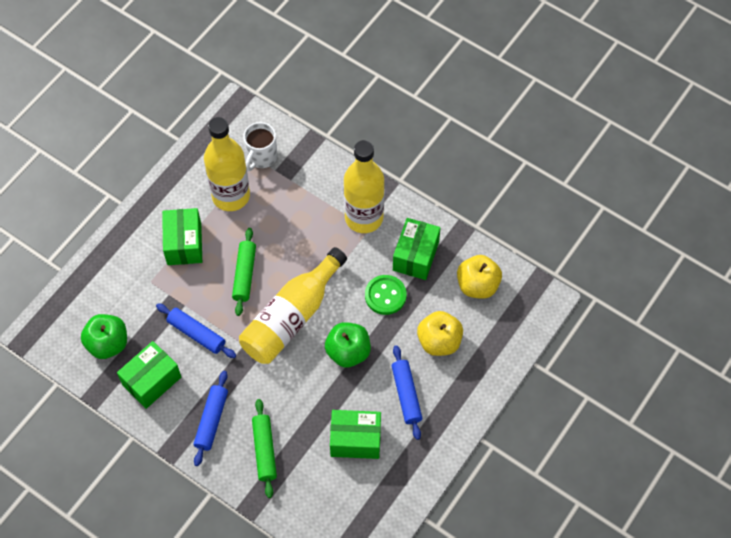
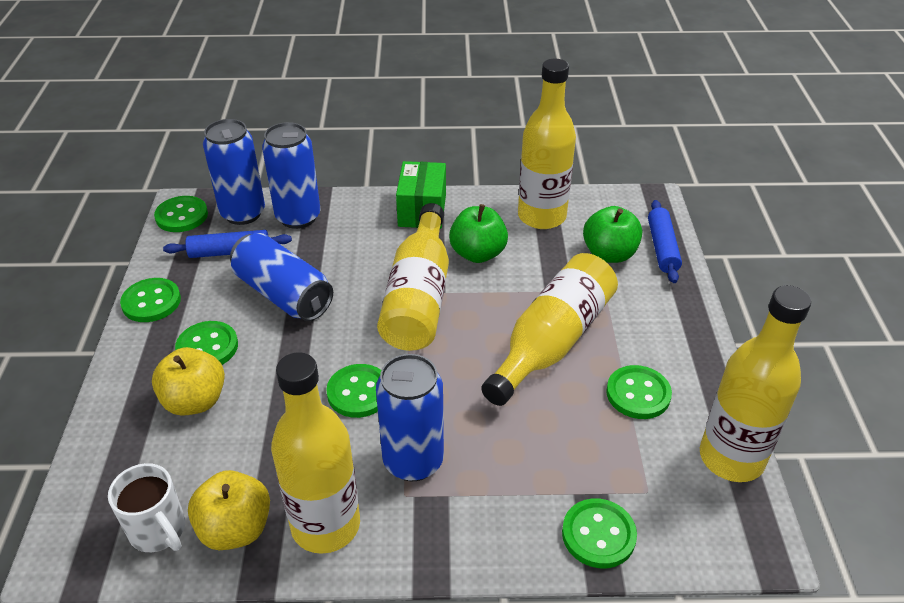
blue can: 0 -> 4
blue rolling pin: 3 -> 2
green box: 4 -> 1
green button: 1 -> 6
green rolling pin: 2 -> 0
yellow bottle: 3 -> 5

